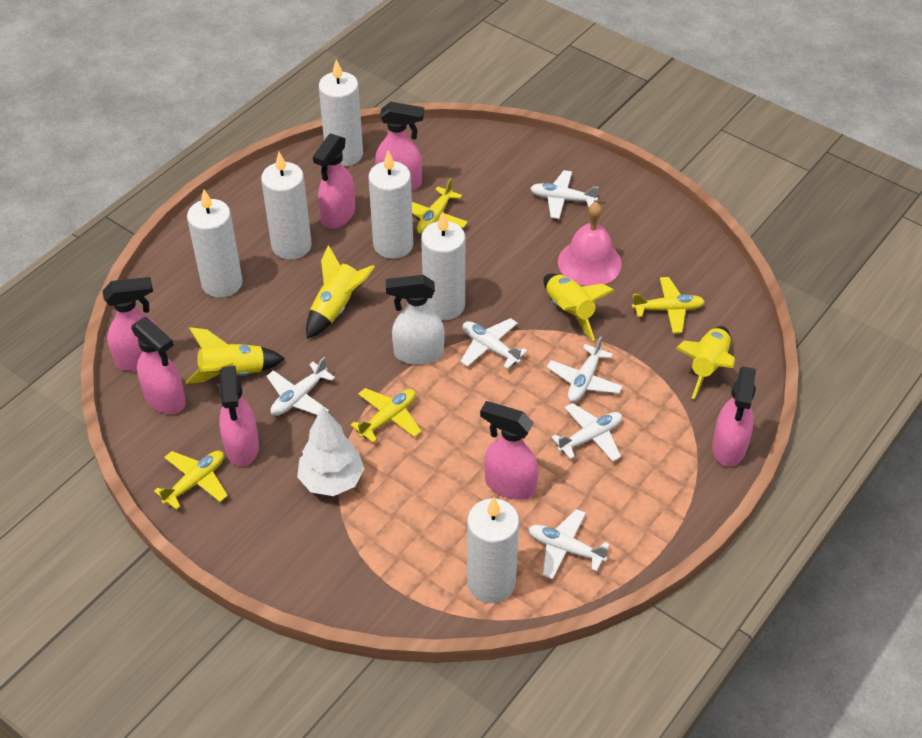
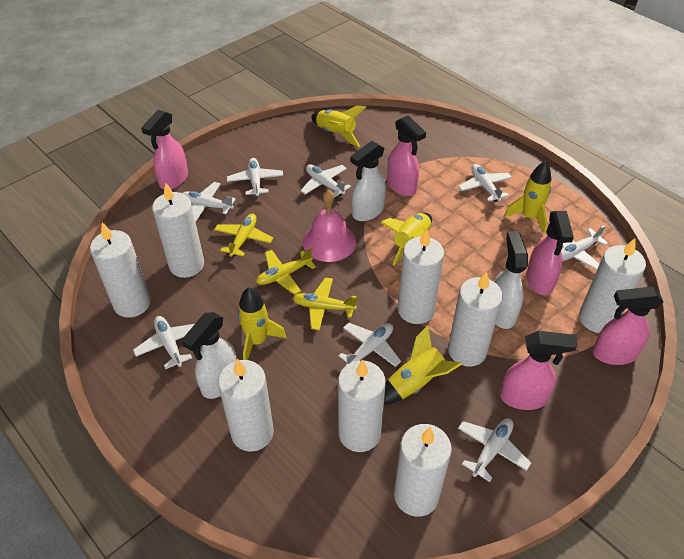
pink spray bottle: 7 -> 5
white candle: 6 -> 8
white plane: 6 -> 8
white spray bottle: 1 -> 3
white tree: 1 -> 0
yellow plane: 4 -> 3
yellow rocket: 4 -> 5

